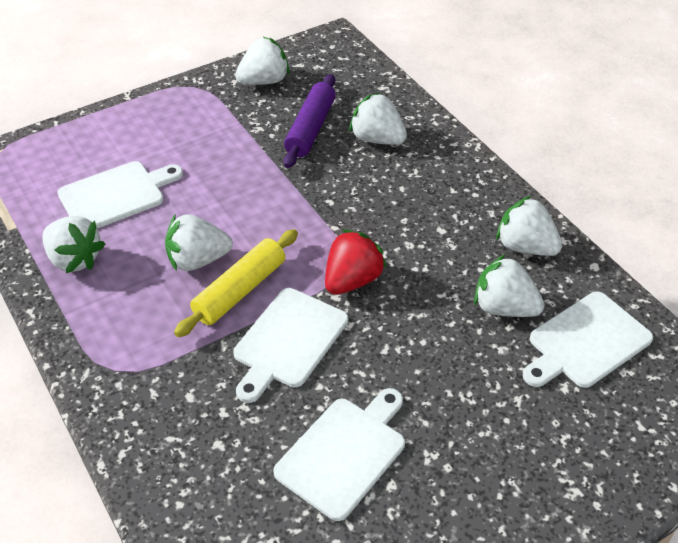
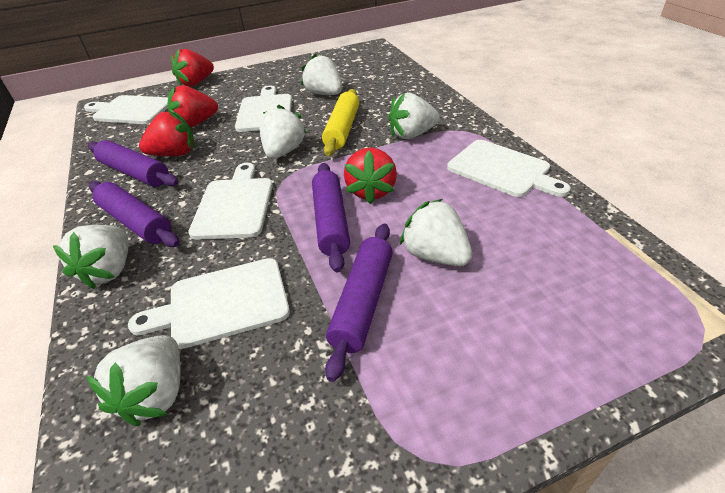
purple rolling pin: 1 -> 4
red strawberry: 1 -> 4
white cutting board: 4 -> 5

